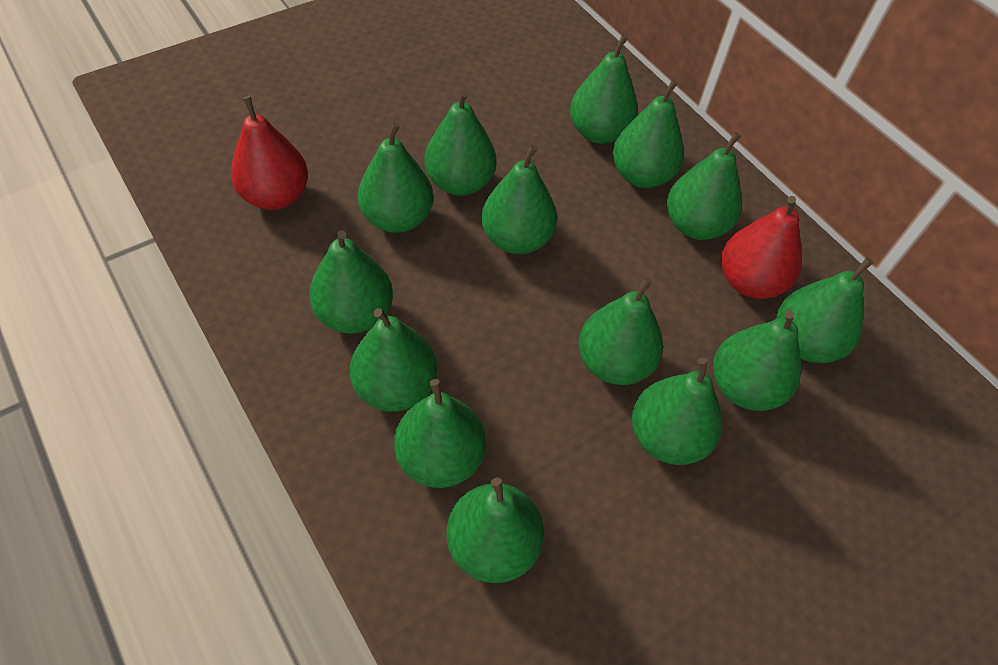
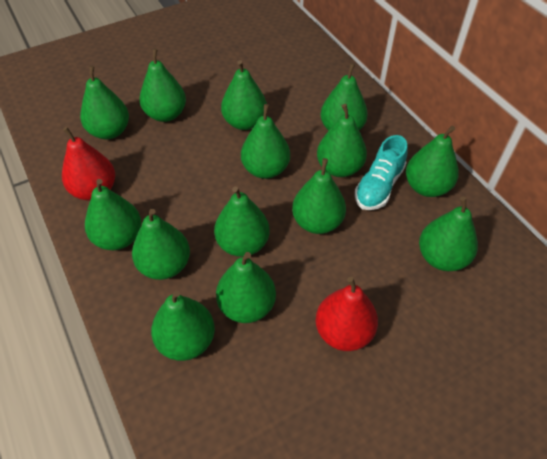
turquoise shoe: 0 -> 1

